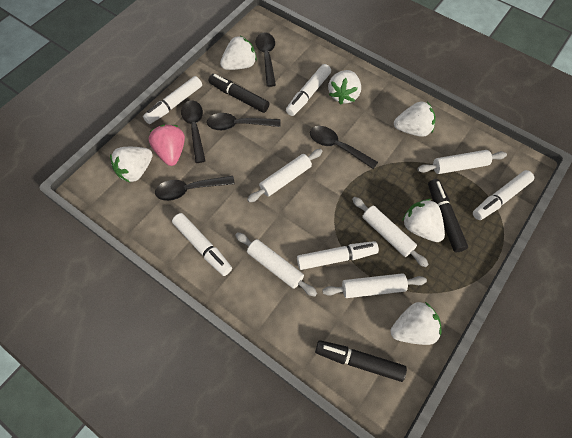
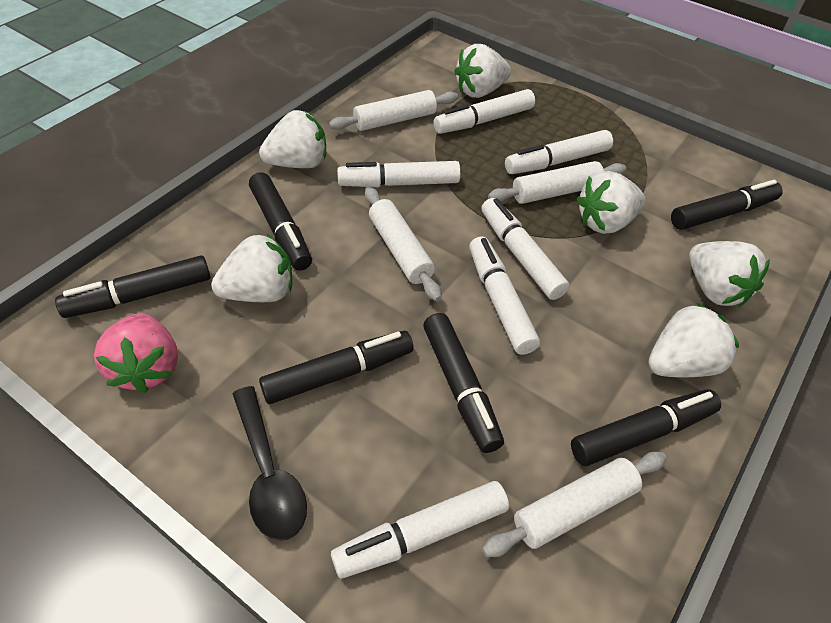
black marker: 3 -> 6
black spoon: 5 -> 1
white marker: 5 -> 6
white rolling pin: 5 -> 4

